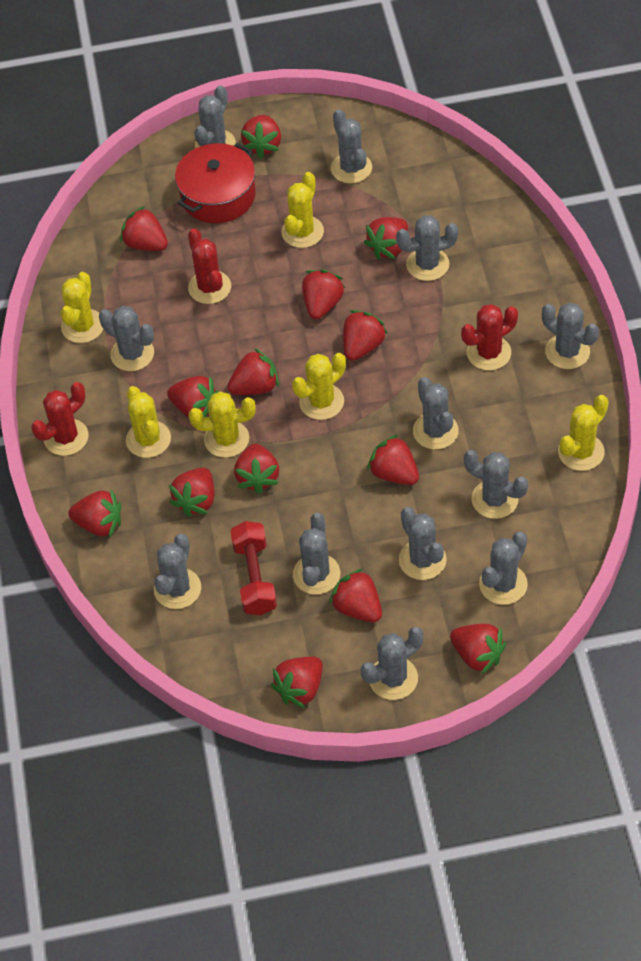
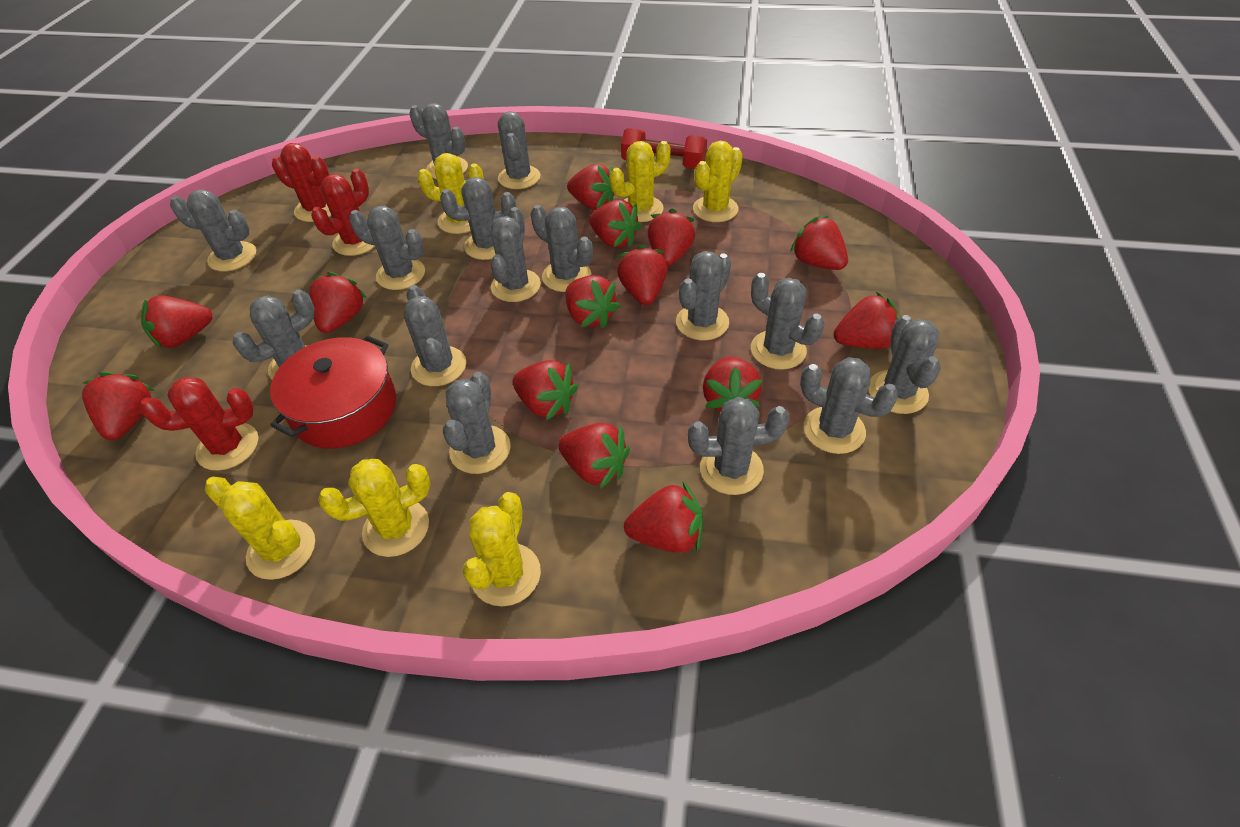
grey cactus: 12 -> 15

